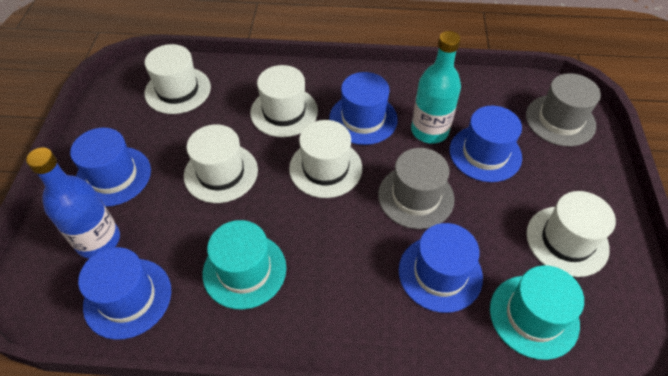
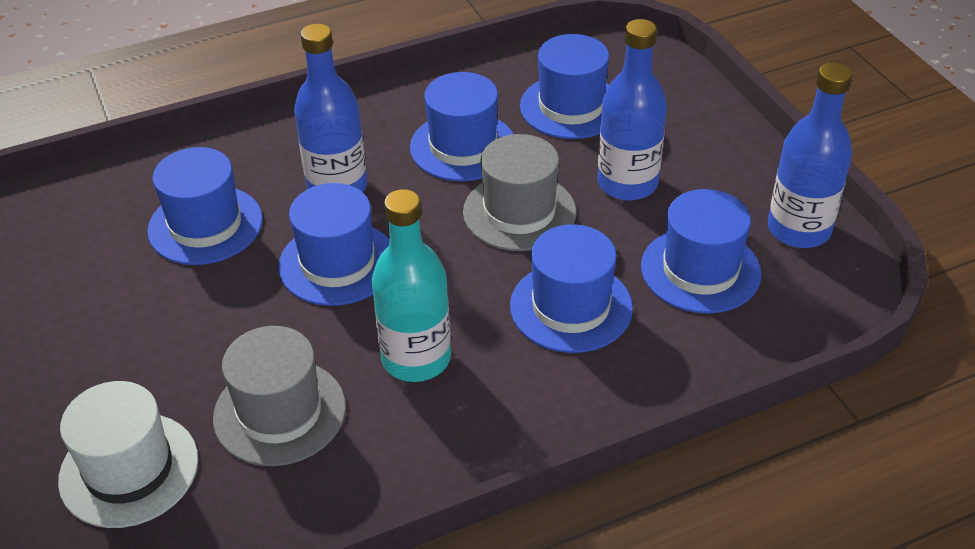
blue bottle: 1 -> 3
blue hat: 5 -> 6
turquoise hat: 2 -> 0
white hat: 5 -> 1

